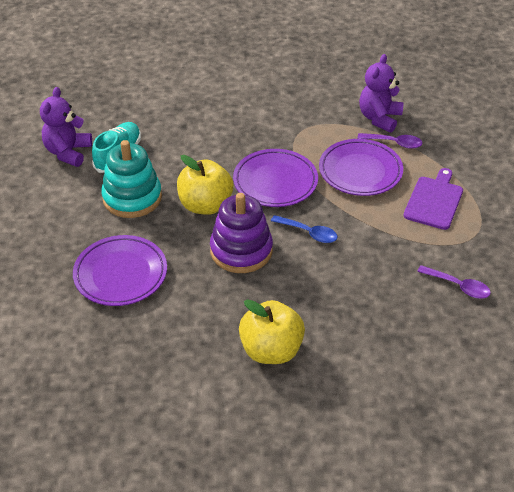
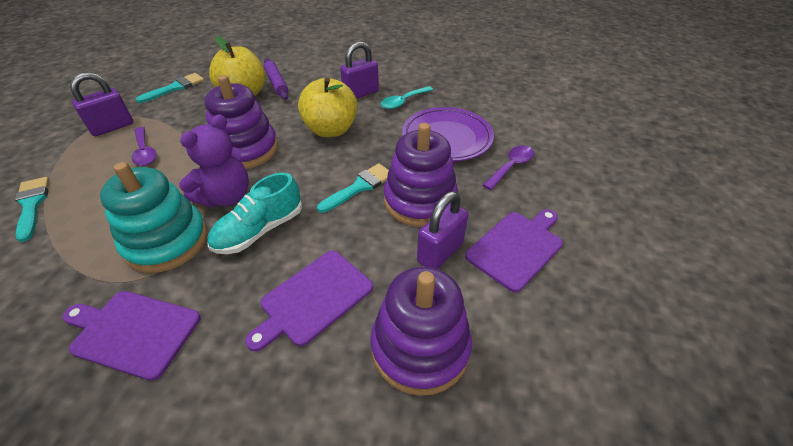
blue spoon: 1 -> 0
purple cutting board: 1 -> 3
purple padlock: 0 -> 3
purple plate: 3 -> 1
purple rolling pin: 0 -> 1
purple stacking toy: 1 -> 3
purple teddy bear: 2 -> 1
turquoise brush: 0 -> 3
turquoise spoon: 0 -> 1

